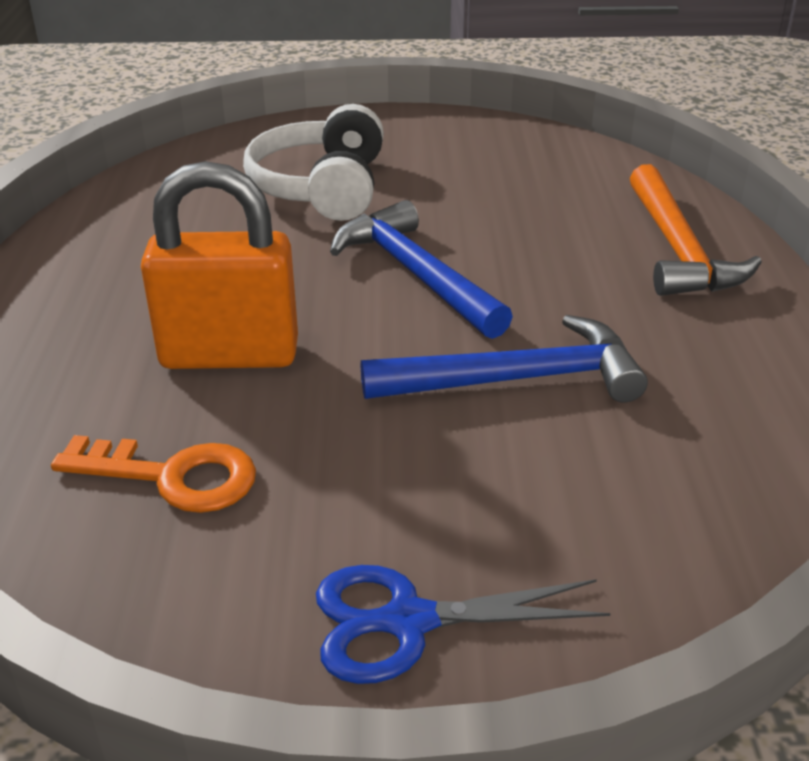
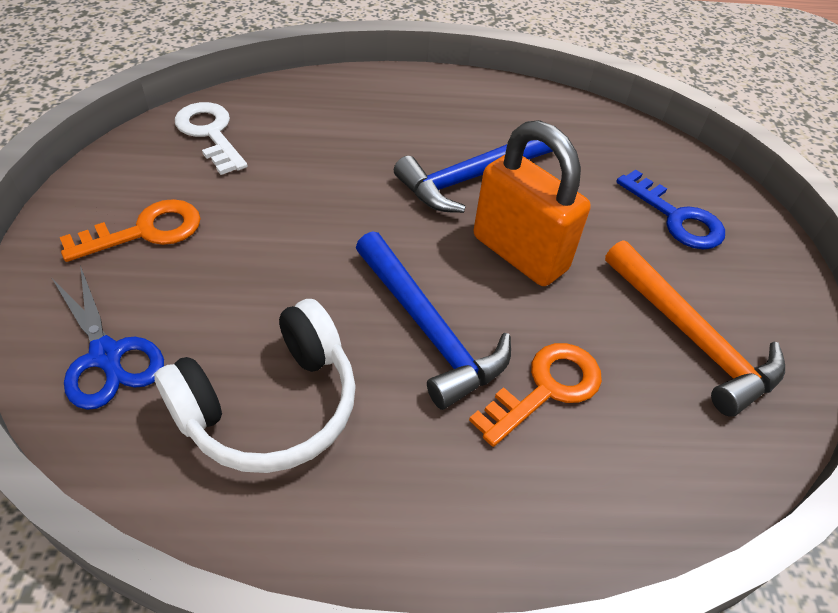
blue key: 0 -> 1
orange key: 1 -> 2
white key: 0 -> 1

